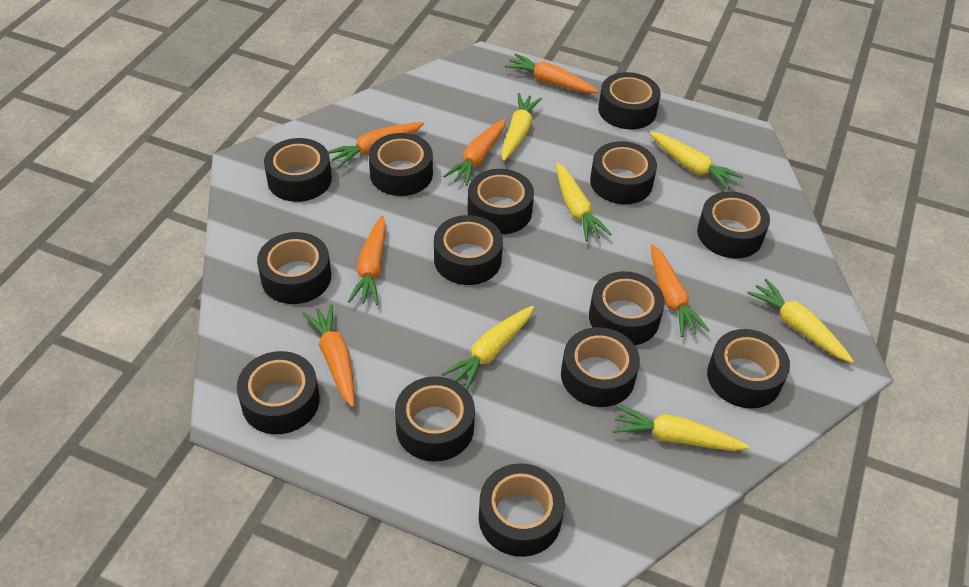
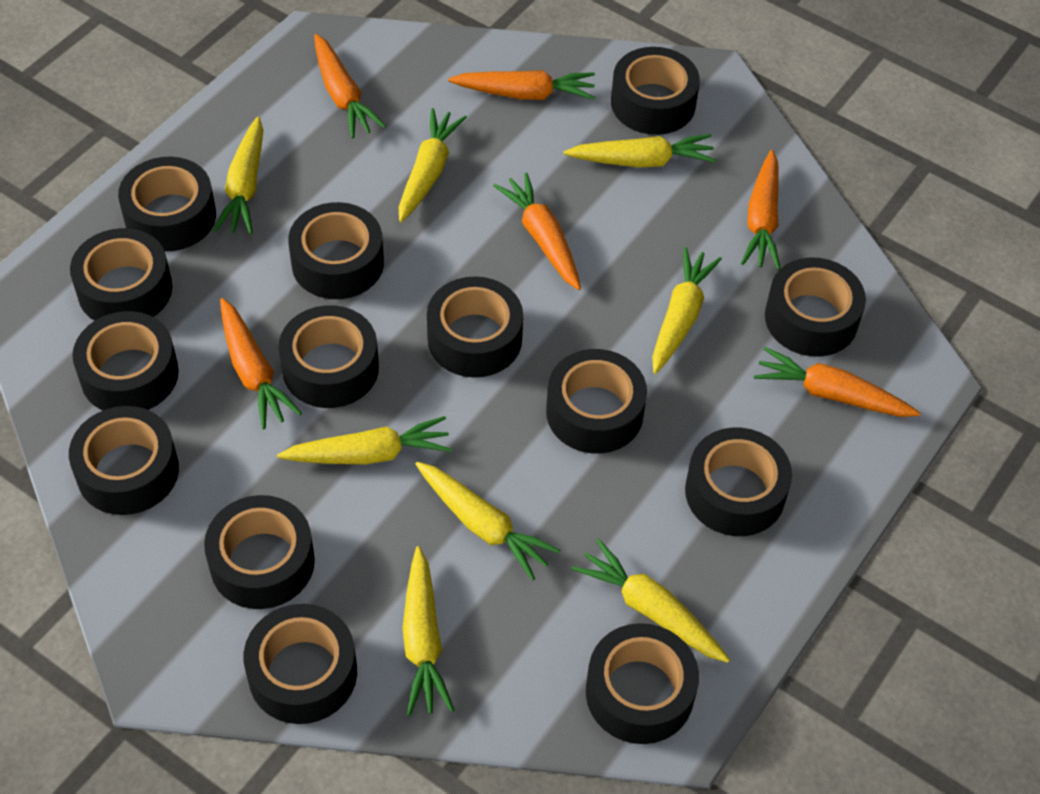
yellow carrot: 6 -> 8

